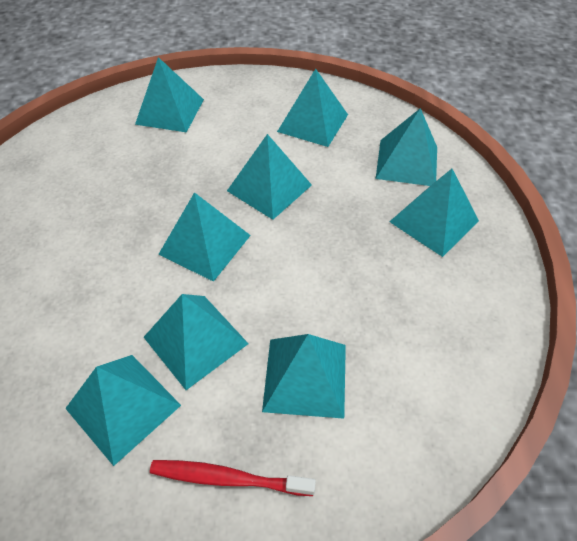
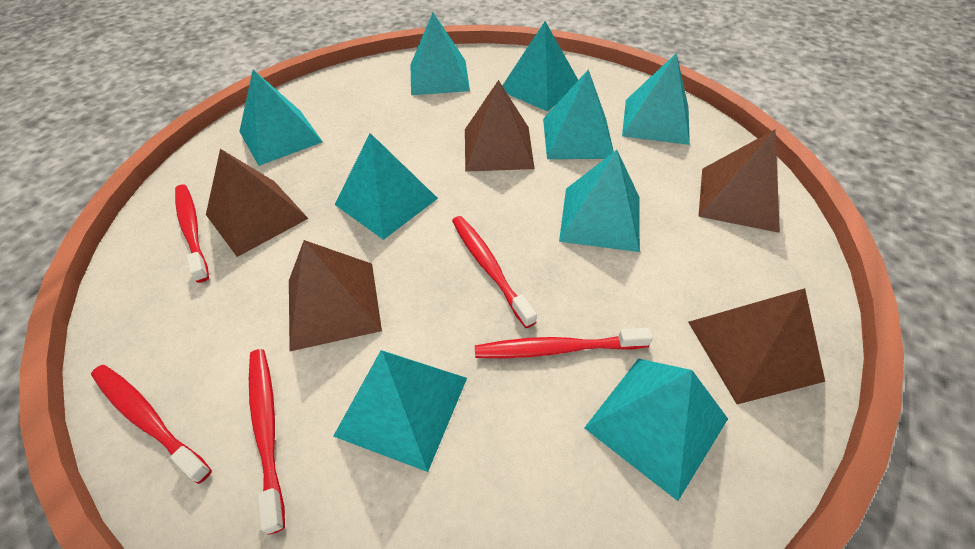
brown pyramid: 0 -> 5
red toothbrush: 1 -> 5

